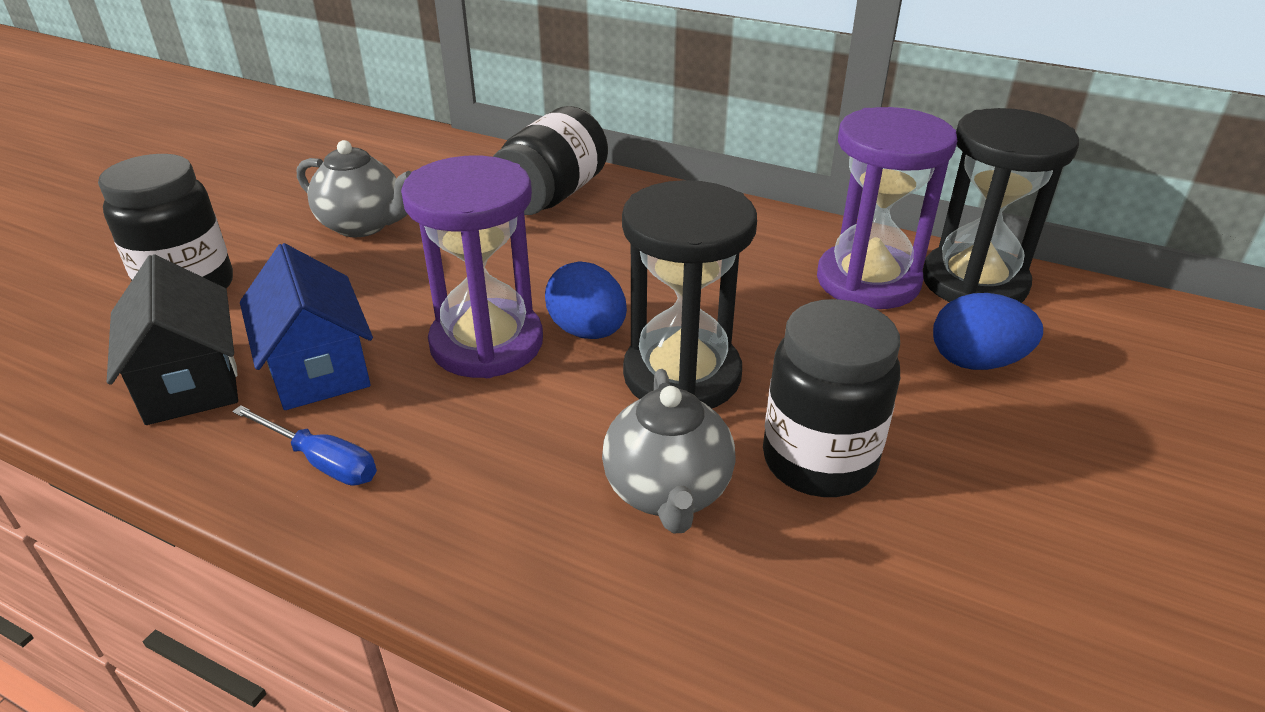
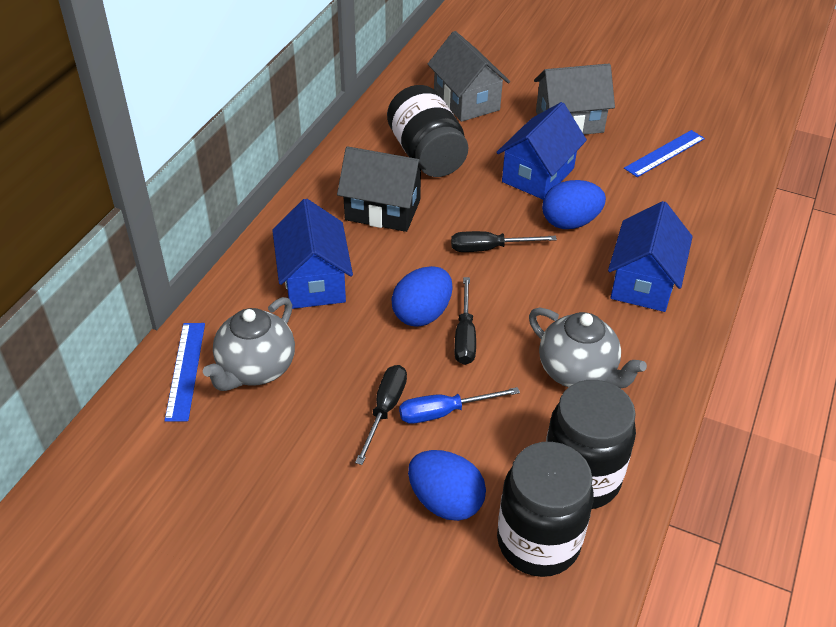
black hourglass: 2 -> 0
black screwdriver: 0 -> 3
blue egg: 2 -> 3
blue house: 1 -> 3
blue ruler: 0 -> 2
grey house: 0 -> 2
purple hourglass: 2 -> 0

